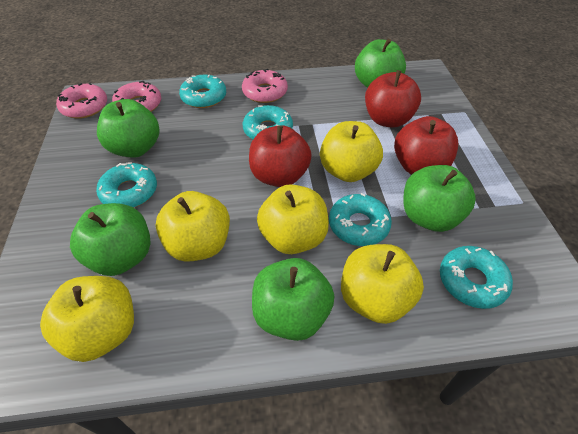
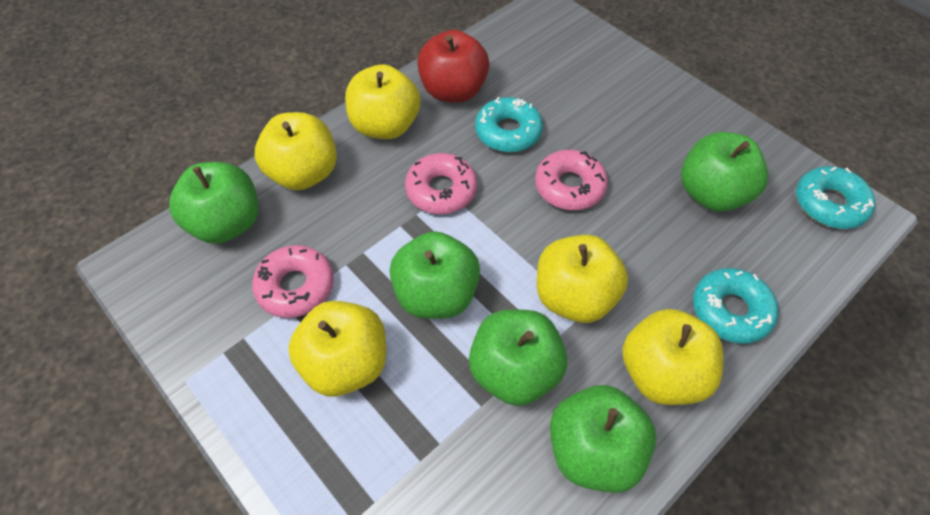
red apple: 3 -> 1
turquoise donut: 5 -> 3

